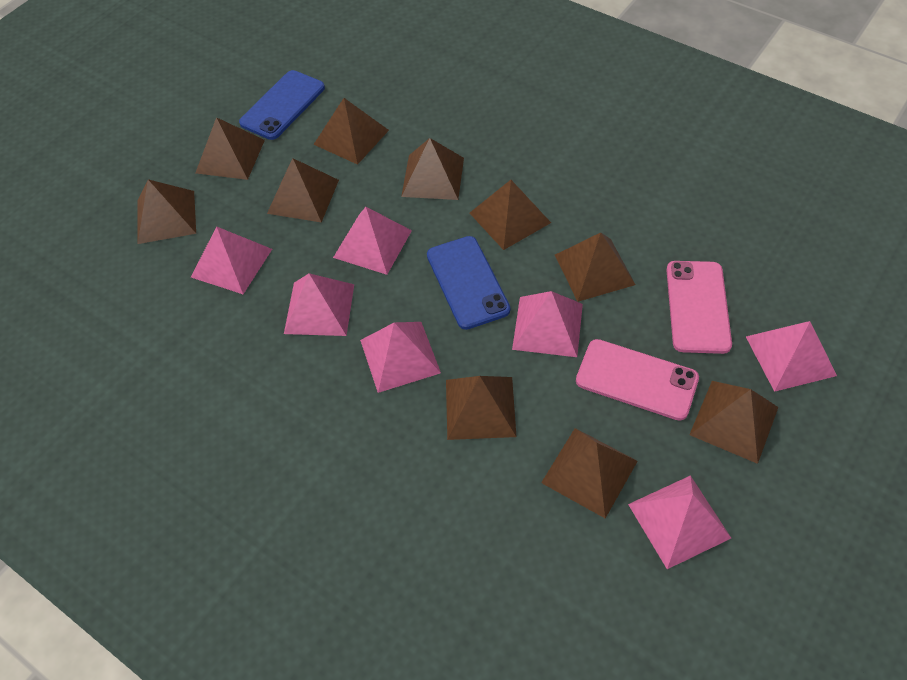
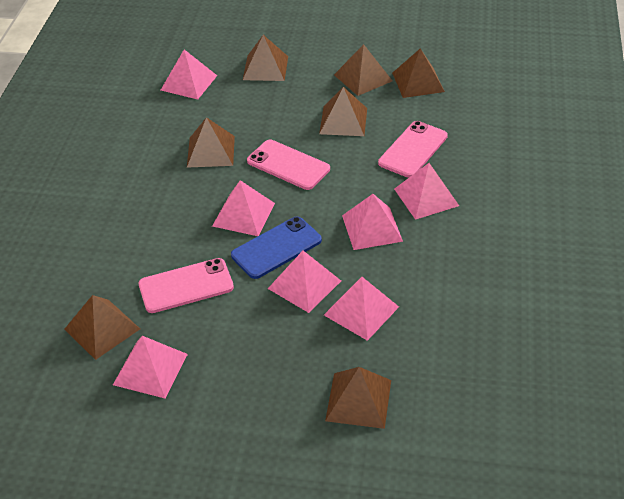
blue phone: 2 -> 1
brown pyramid: 10 -> 7
pink phone: 2 -> 3

